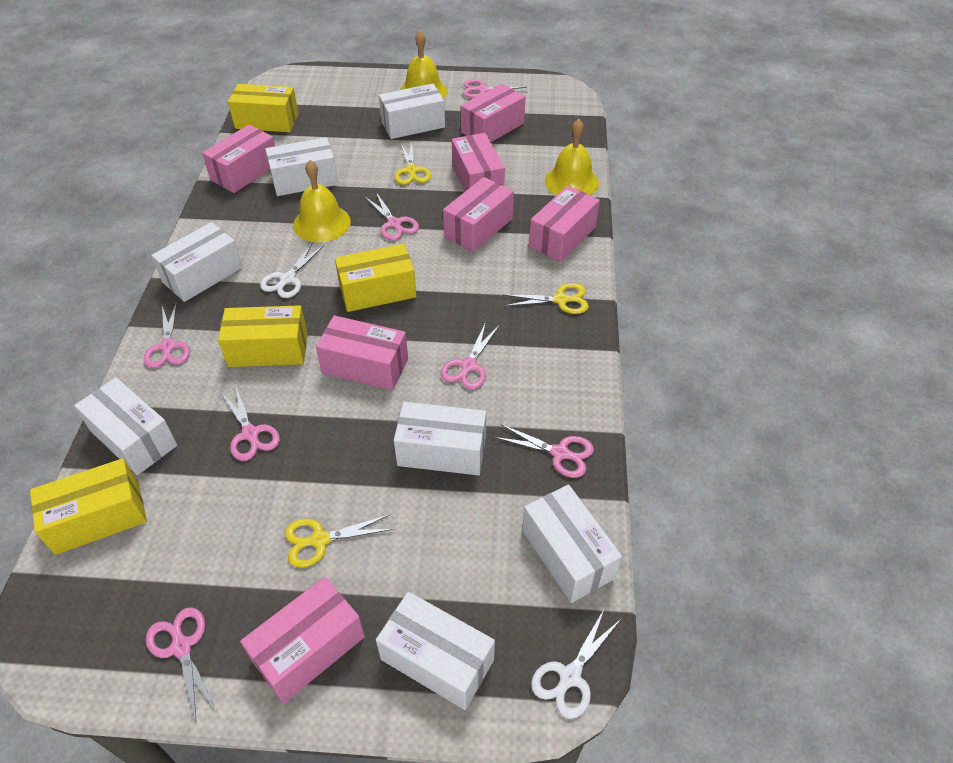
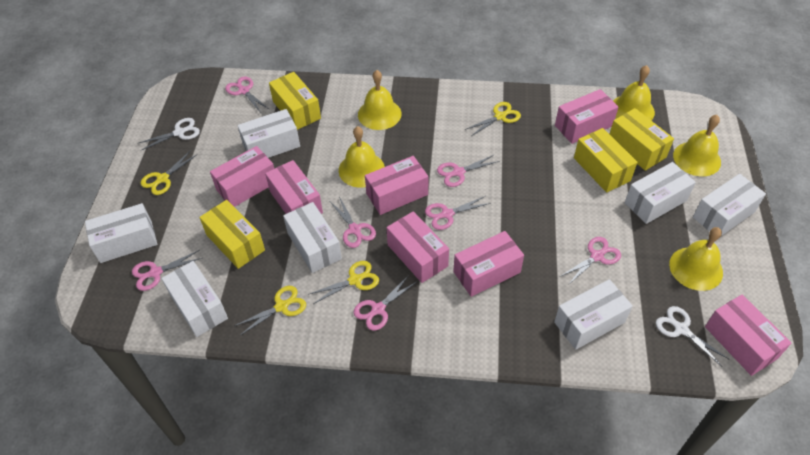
yellow bell: 3 -> 5
yellow scissors: 3 -> 4

